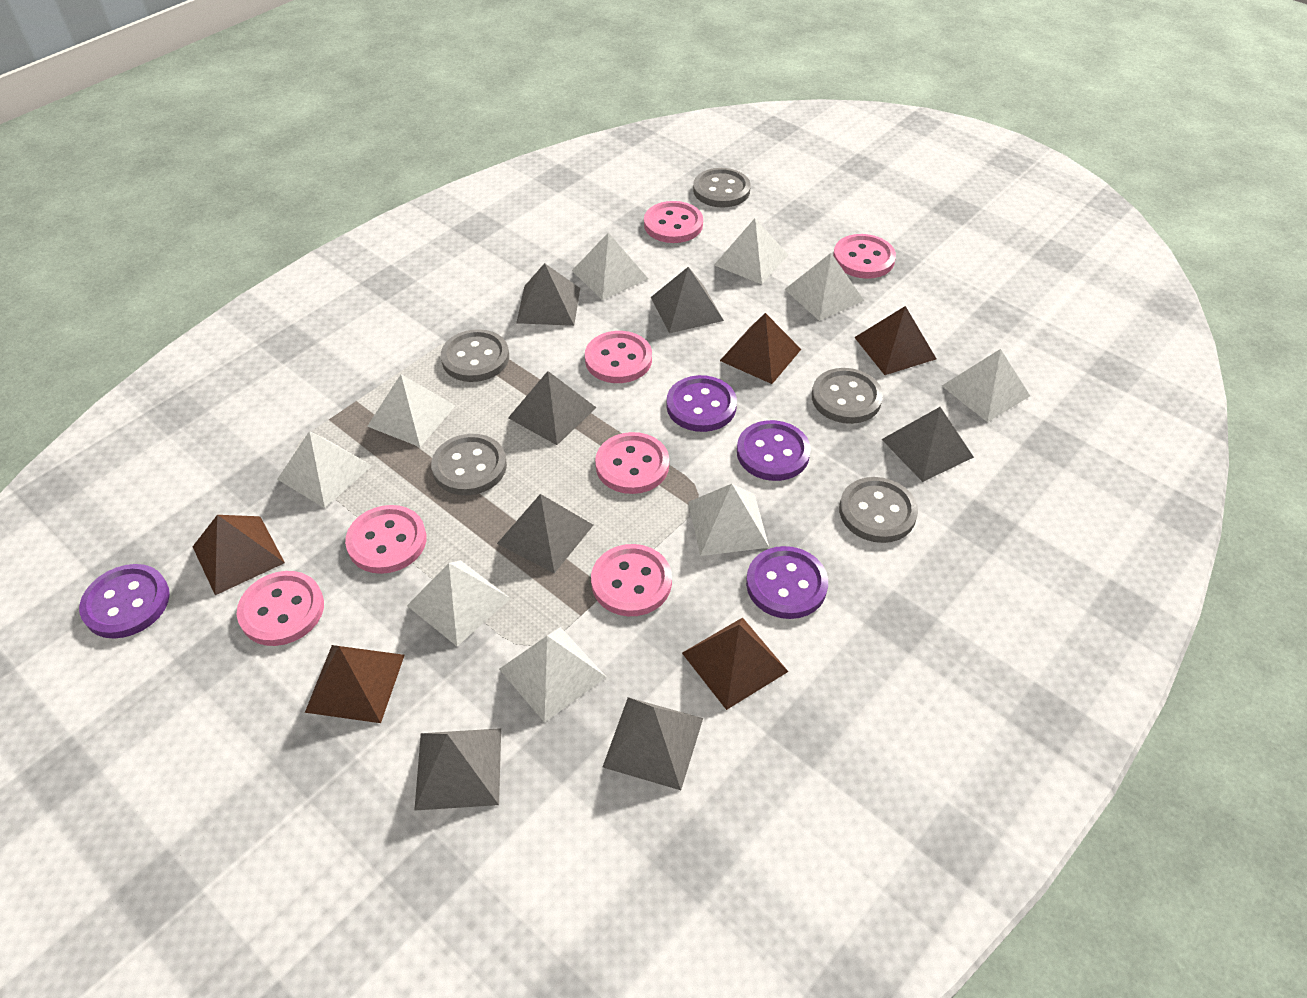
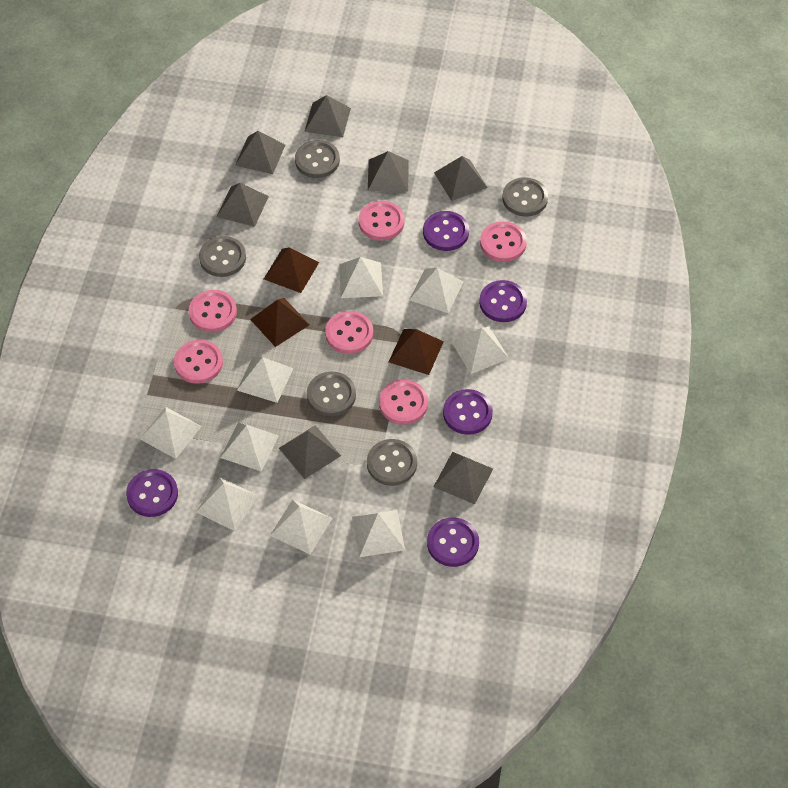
brown pyramid: 5 -> 3
pink button: 7 -> 6
purple button: 4 -> 5

